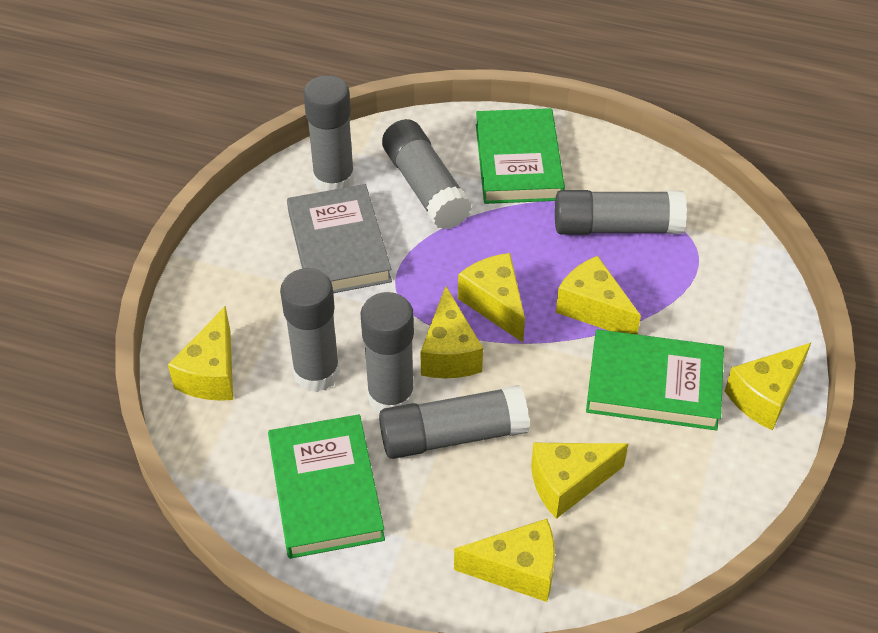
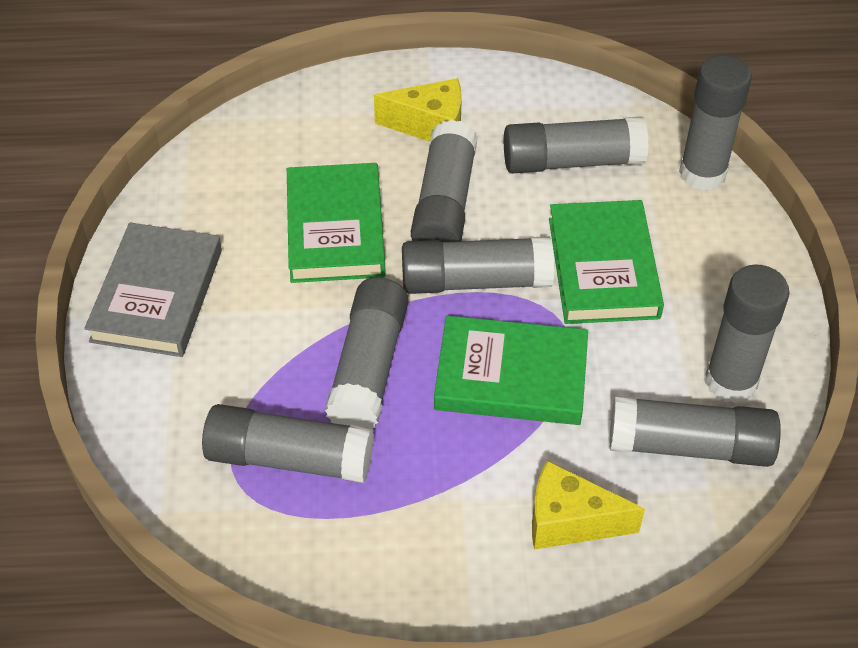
grey glue stick: 6 -> 8
yellow cheese: 7 -> 2

